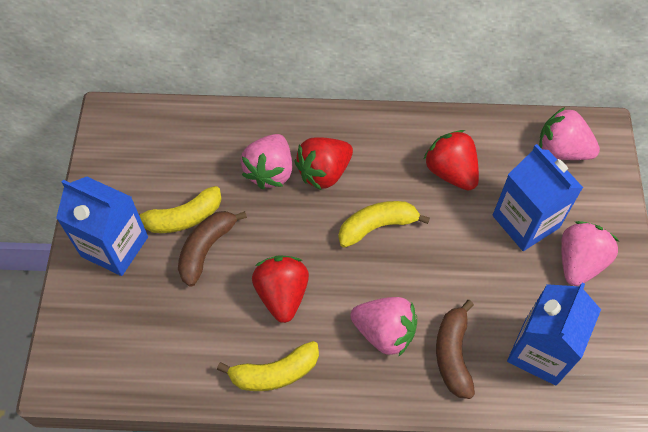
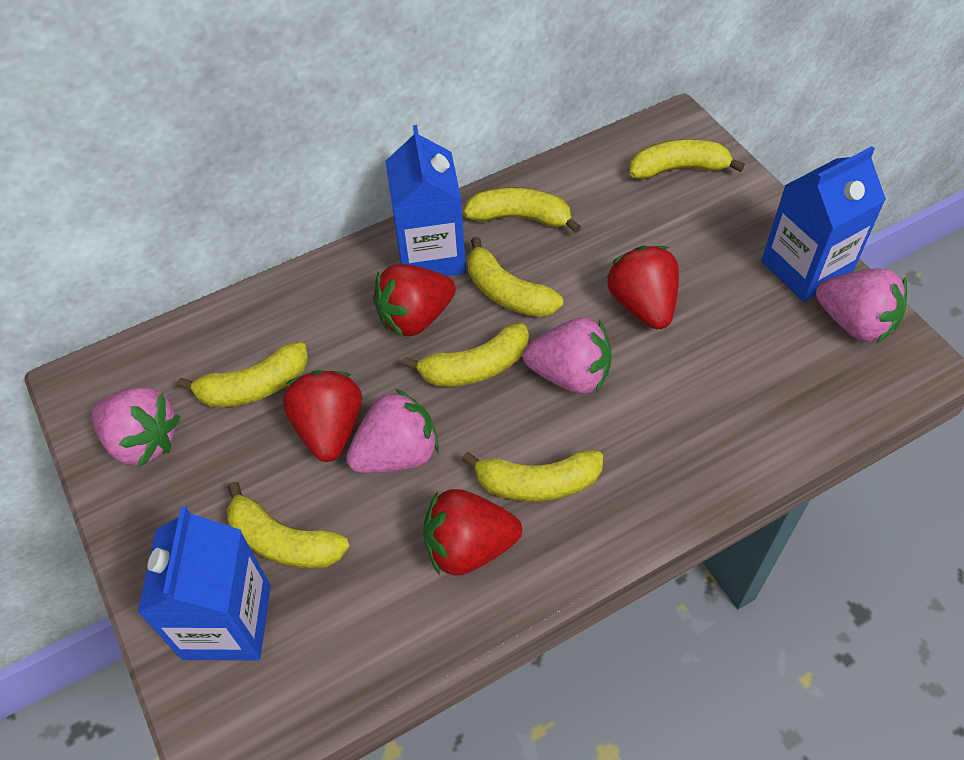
brown banana: 2 -> 0
red strawberry: 3 -> 4
yellow banana: 3 -> 7

